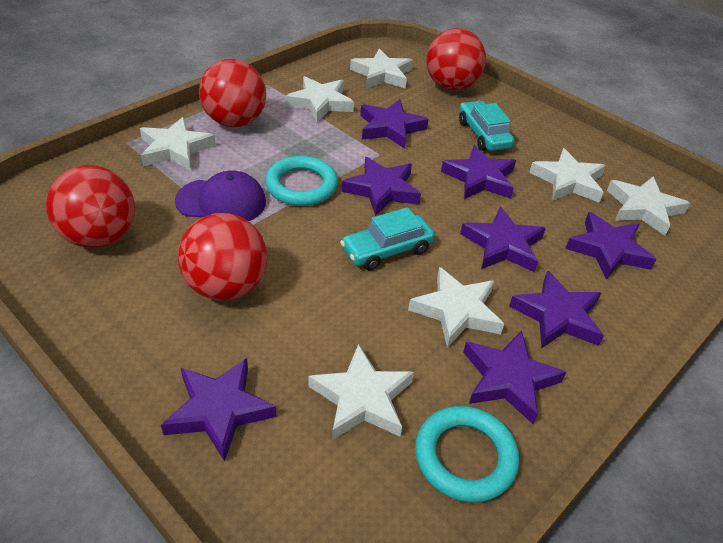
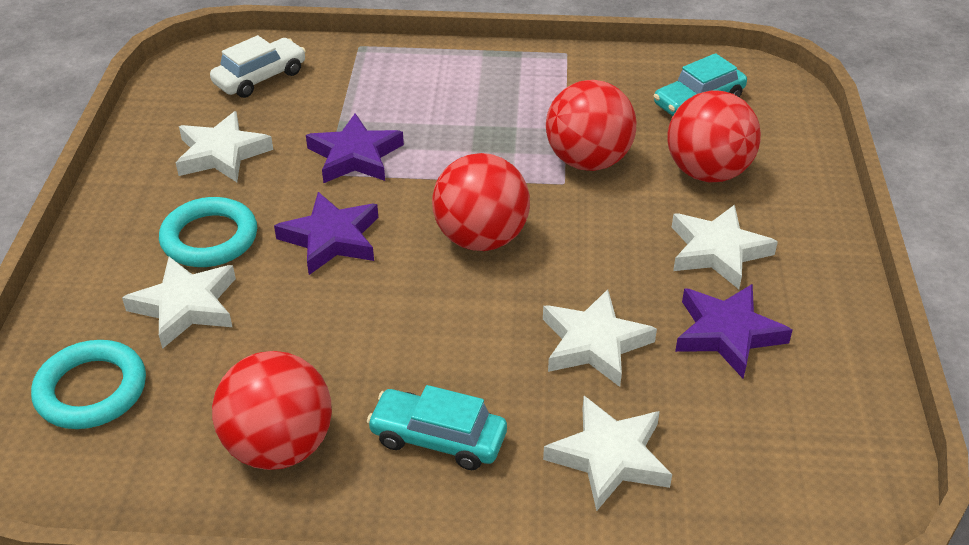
purple cap: 1 -> 0
purple star: 8 -> 3
white car: 0 -> 1
white star: 7 -> 5

